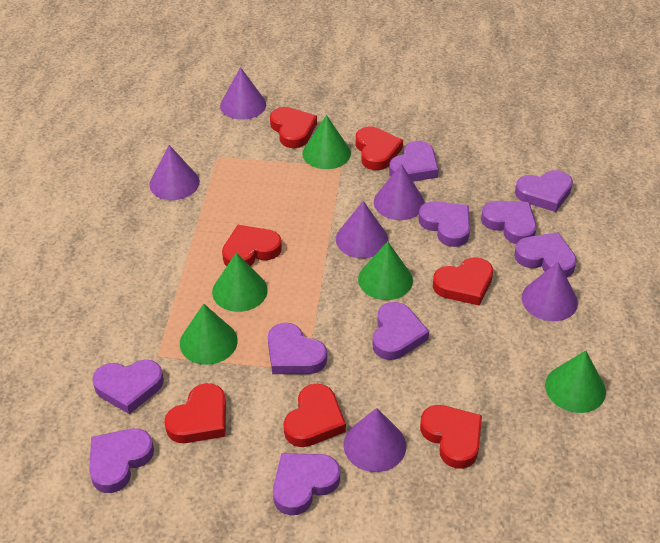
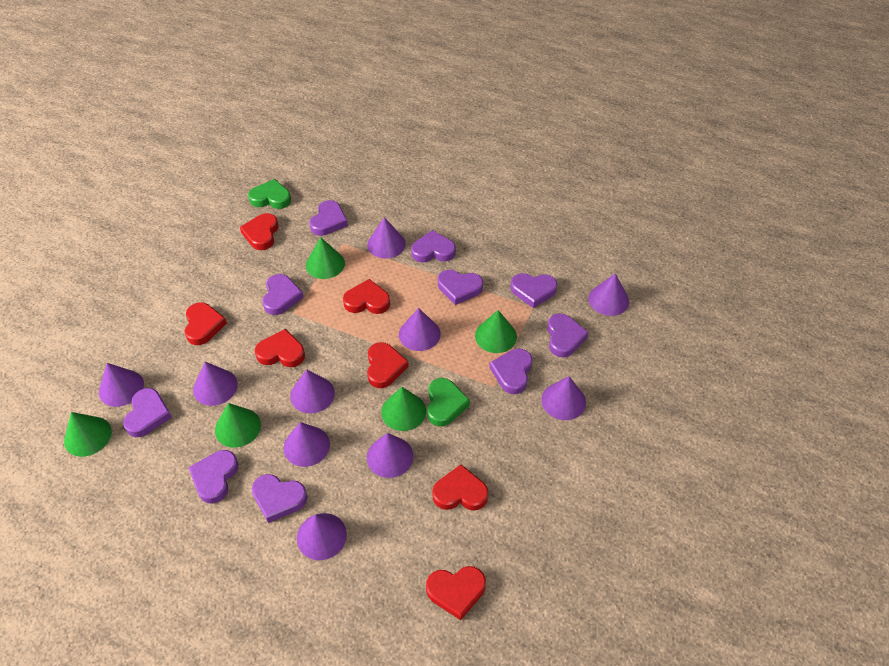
green heart: 0 -> 2
purple cone: 6 -> 10

